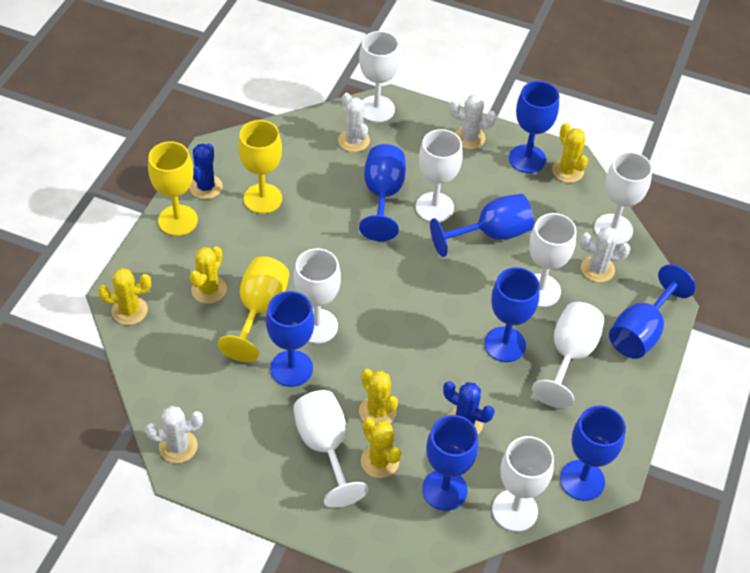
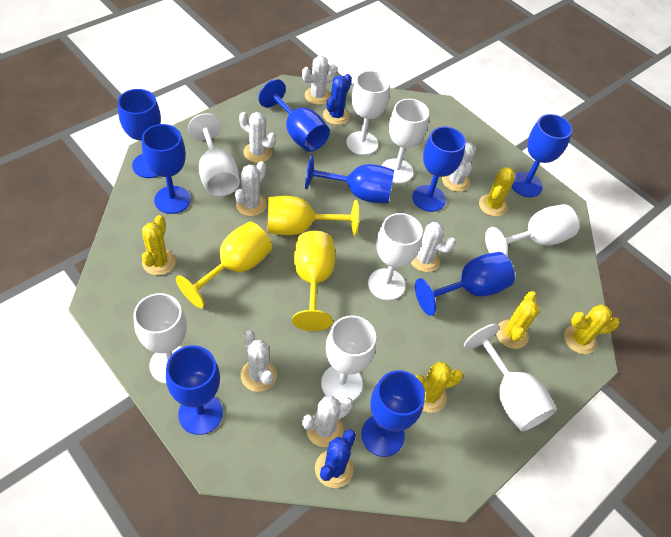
blue goblet: 8 -> 9
white cactus: 4 -> 7

